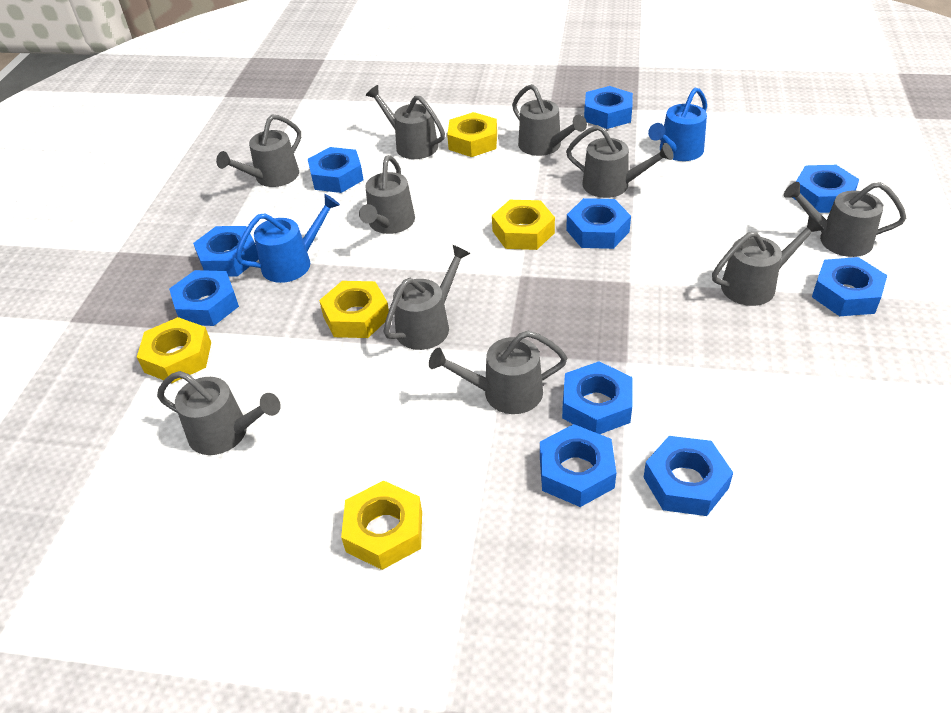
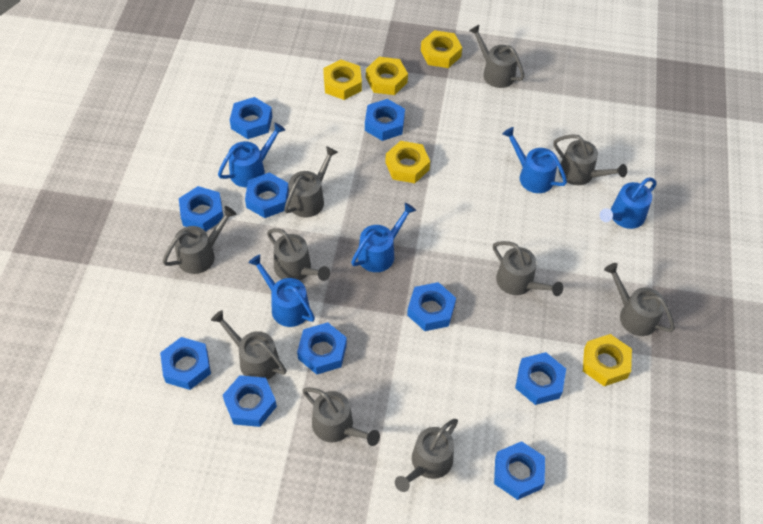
blue watering can: 2 -> 5

